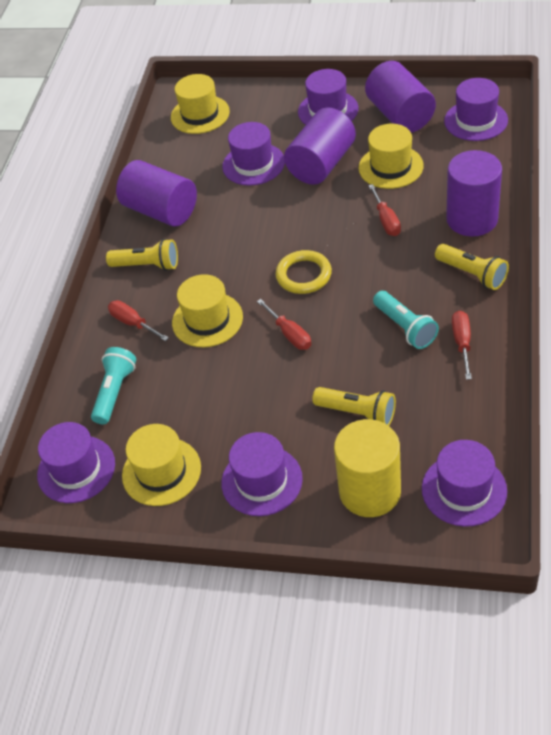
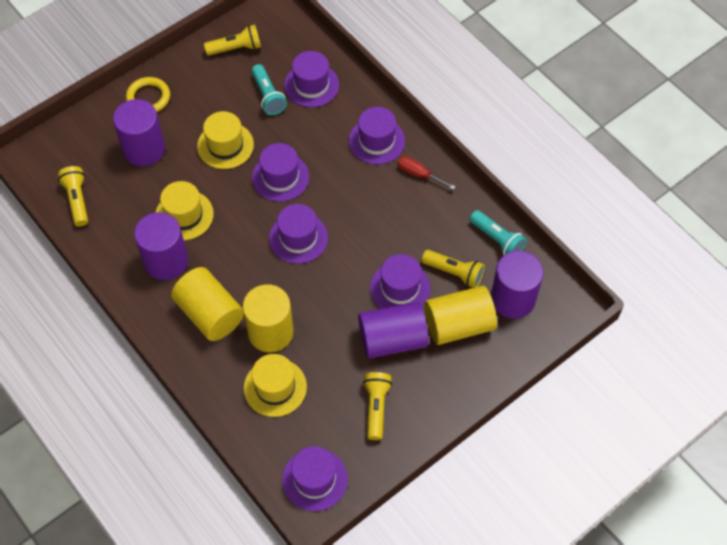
red screwdriver: 4 -> 1
yellow cylinder: 1 -> 3
yellow flashlight: 3 -> 4
yellow hat: 4 -> 3

